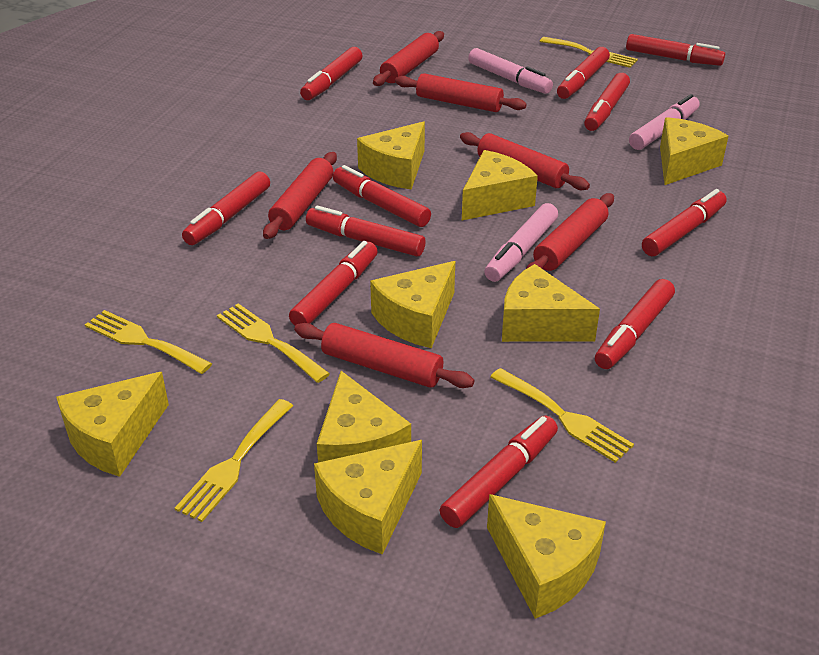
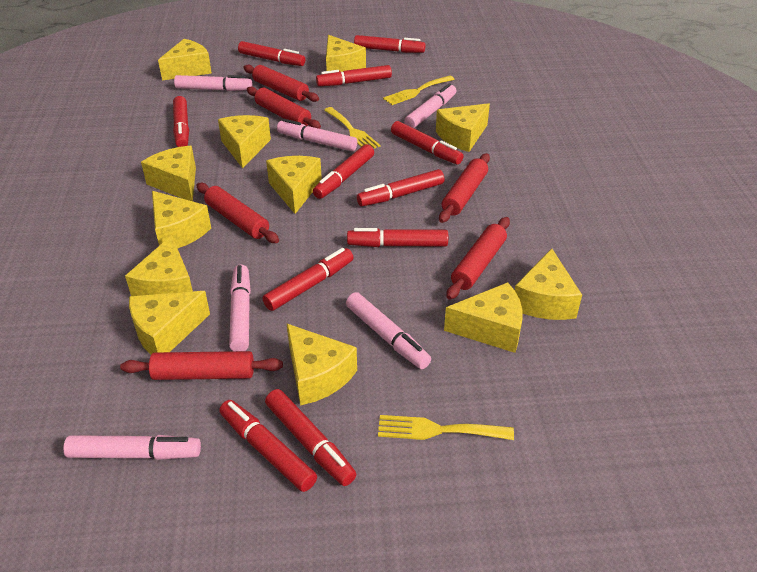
pink marker: 3 -> 6
yellow cheese: 9 -> 12
yellow fork: 5 -> 3

